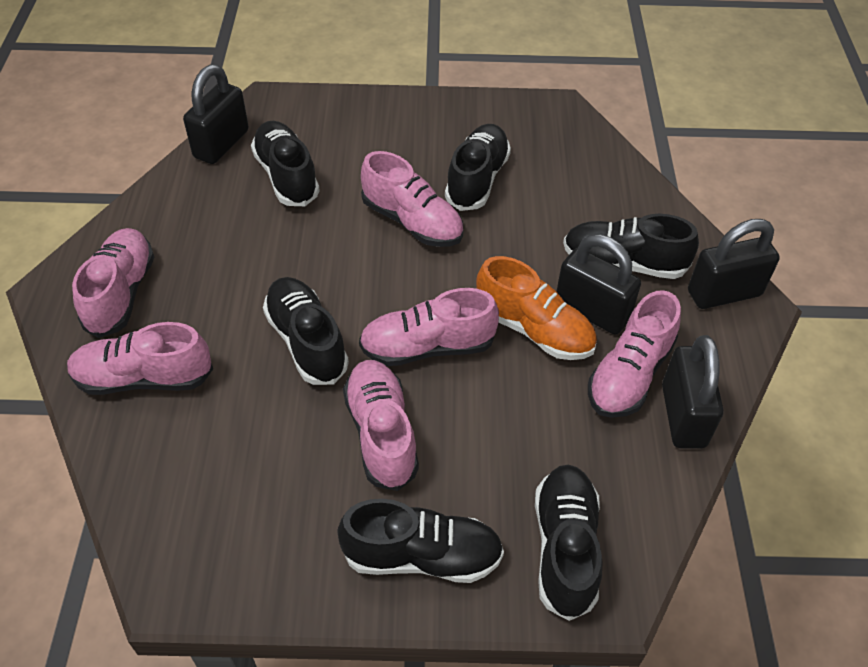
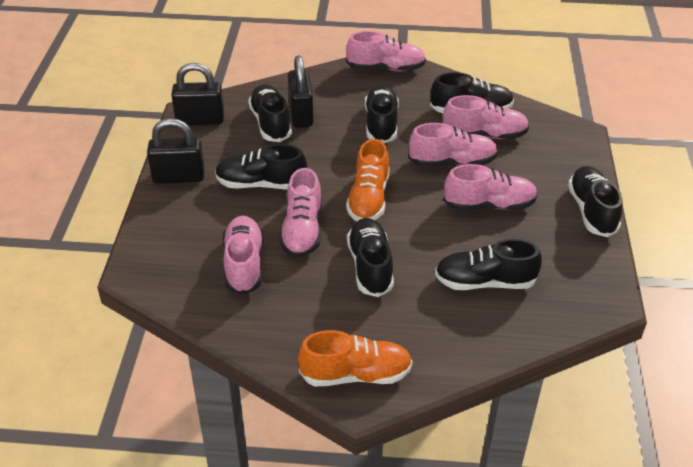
black padlock: 4 -> 3
black shoe: 6 -> 7
orange shoe: 1 -> 2

